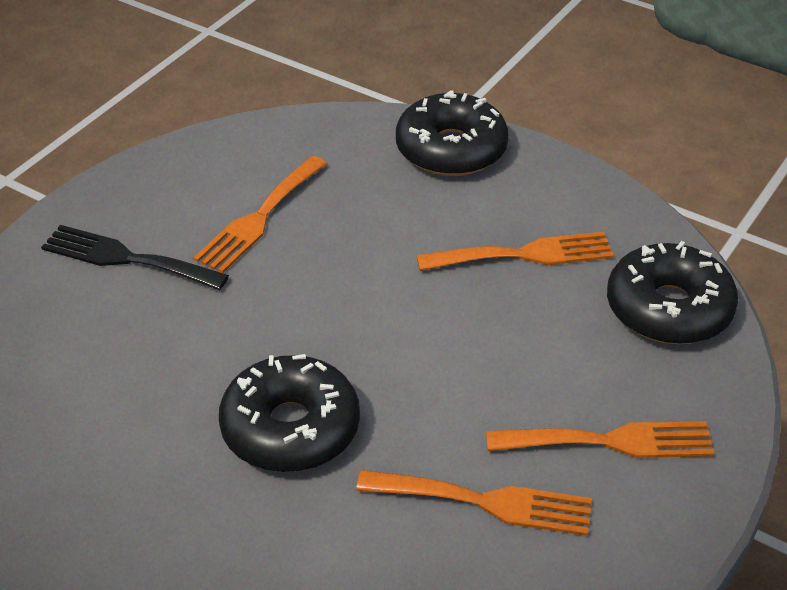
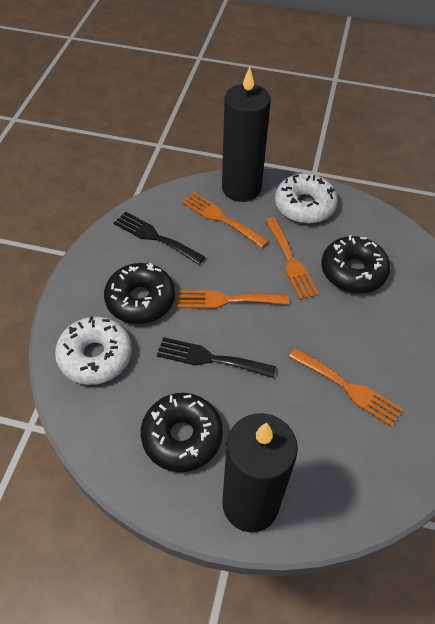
black candle: 0 -> 2
black fork: 1 -> 2
white donut: 0 -> 2

